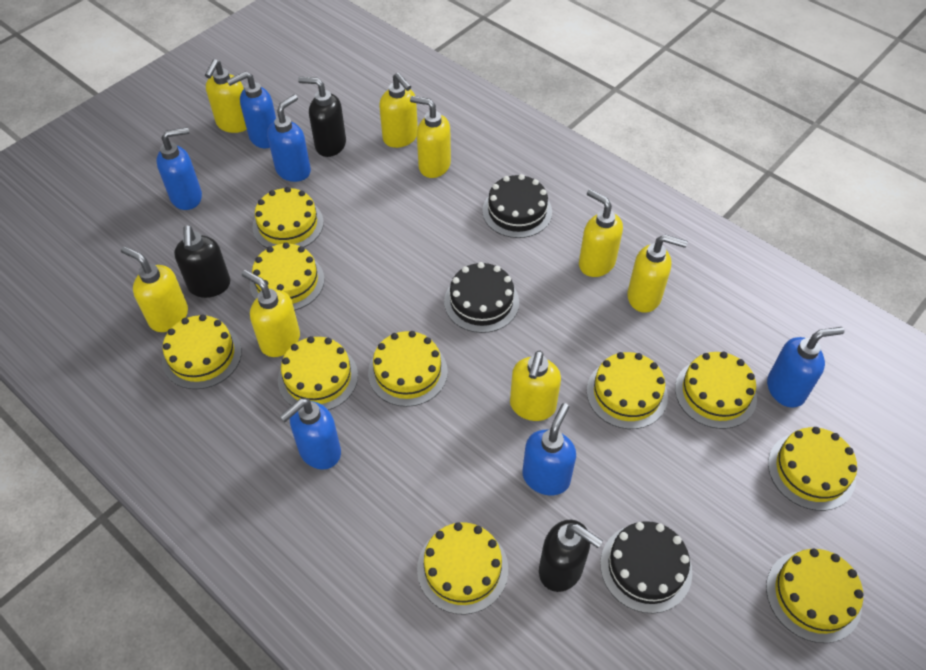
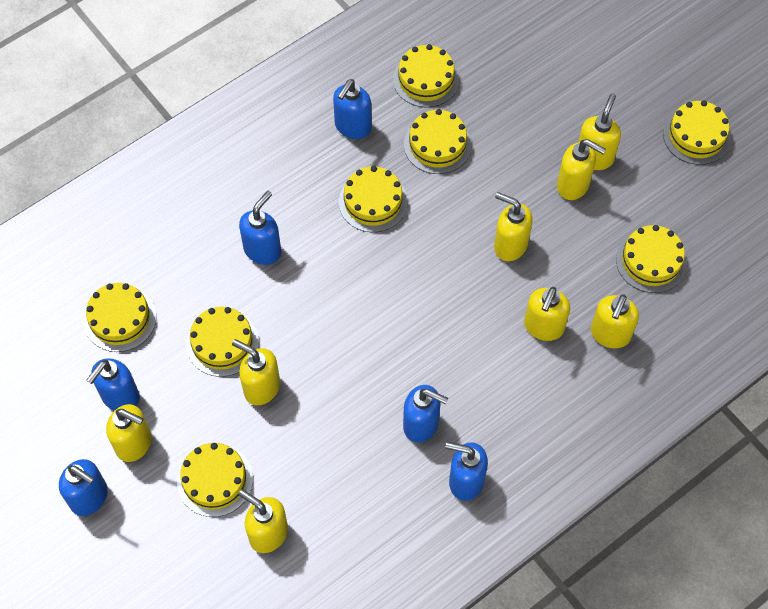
black cake: 3 -> 0
black soap dispenser: 3 -> 0
yellow cake: 10 -> 8

